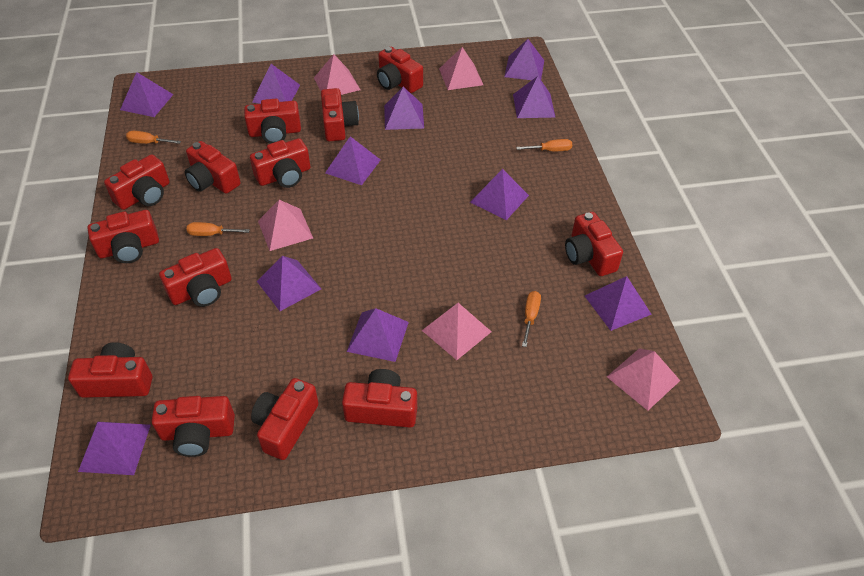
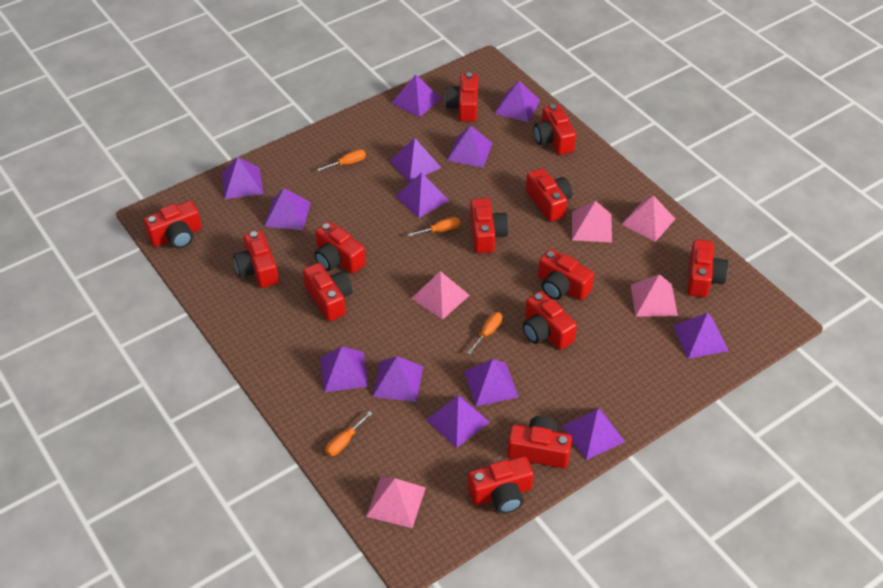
purple pyramid: 11 -> 13

